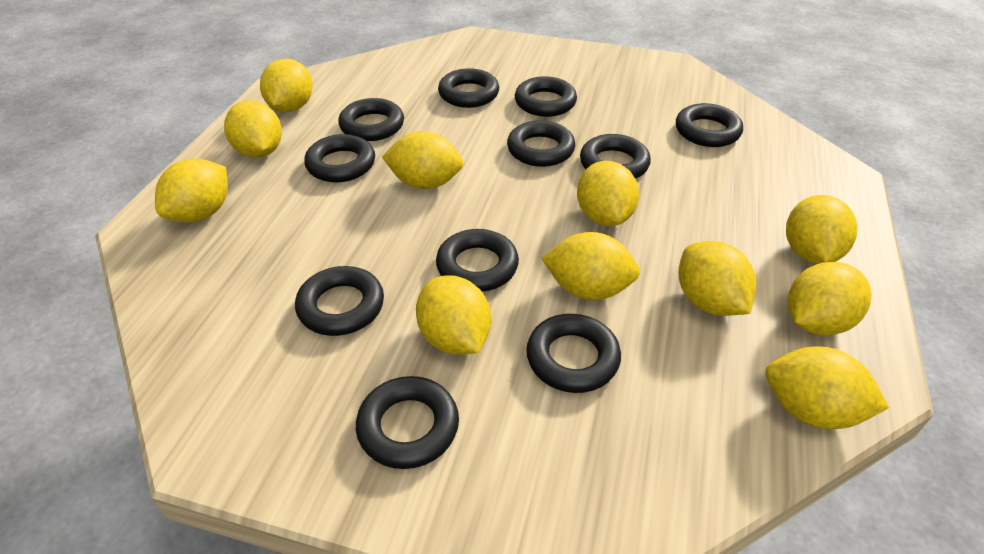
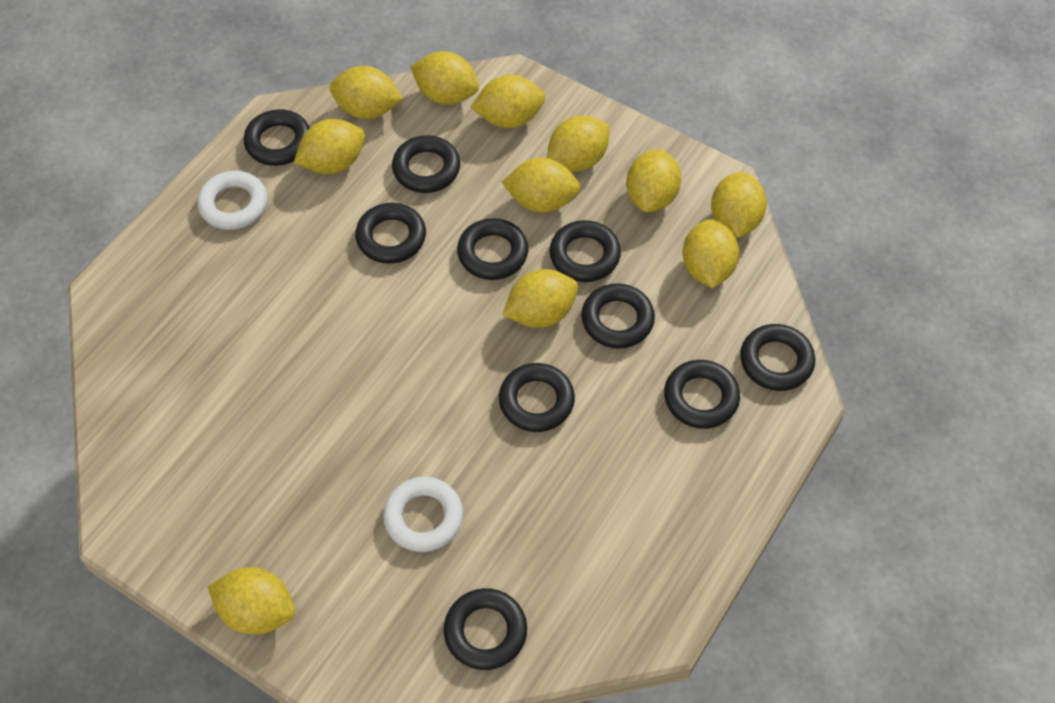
black ring: 11 -> 10
white ring: 0 -> 2

